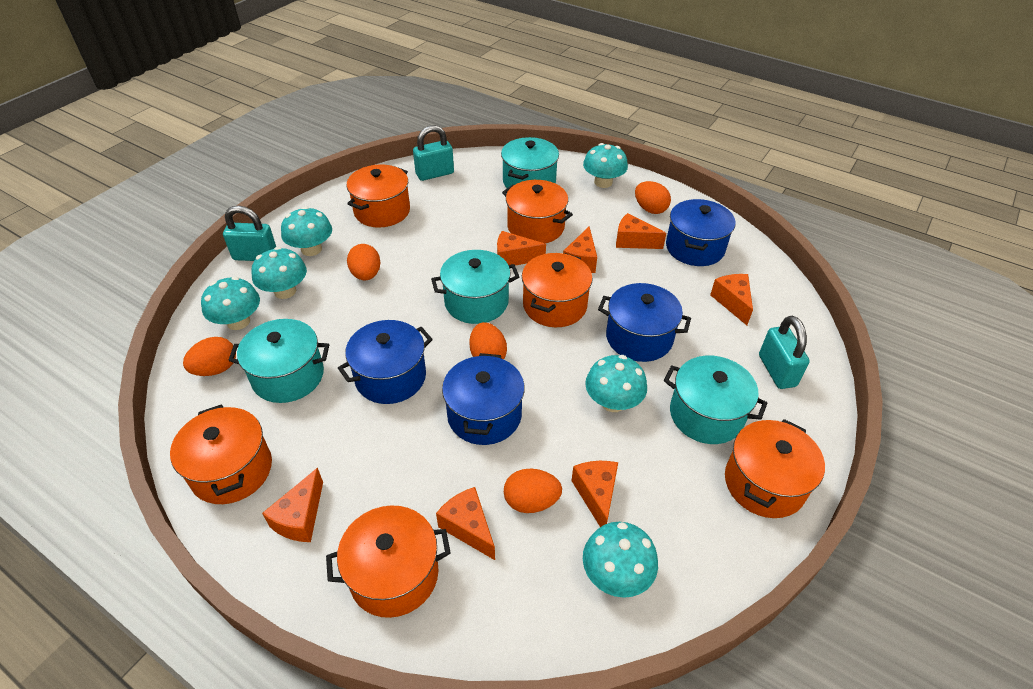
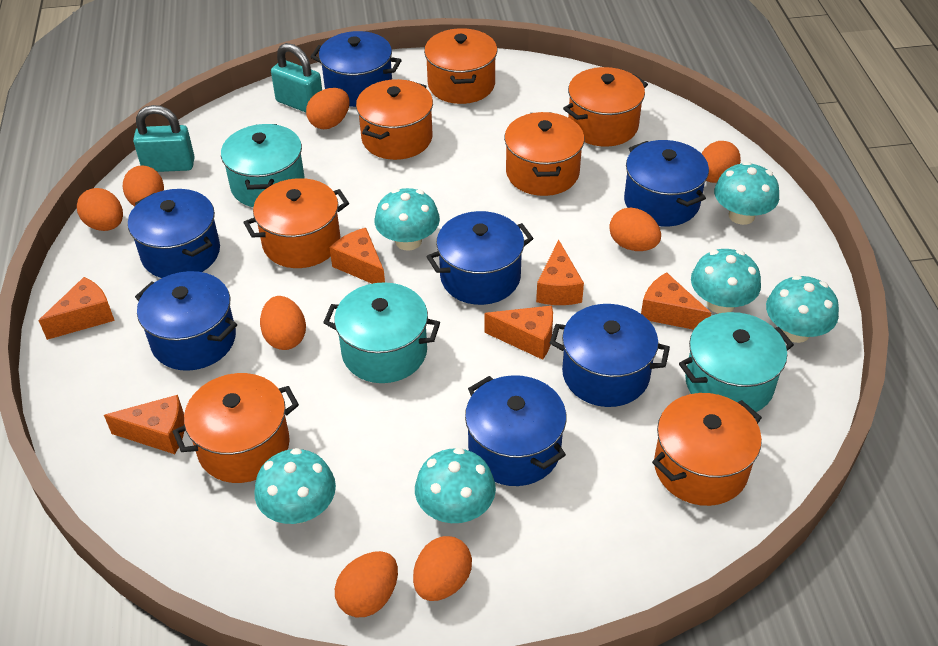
blue pot: 4 -> 7
orange cheese: 7 -> 6
orange egg: 5 -> 8
orange pot: 6 -> 7
turquoise padlock: 3 -> 2
turquoise pot: 4 -> 3

